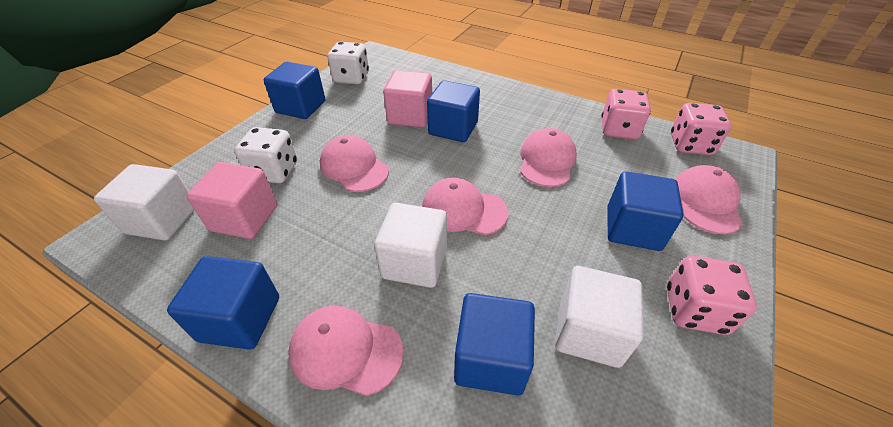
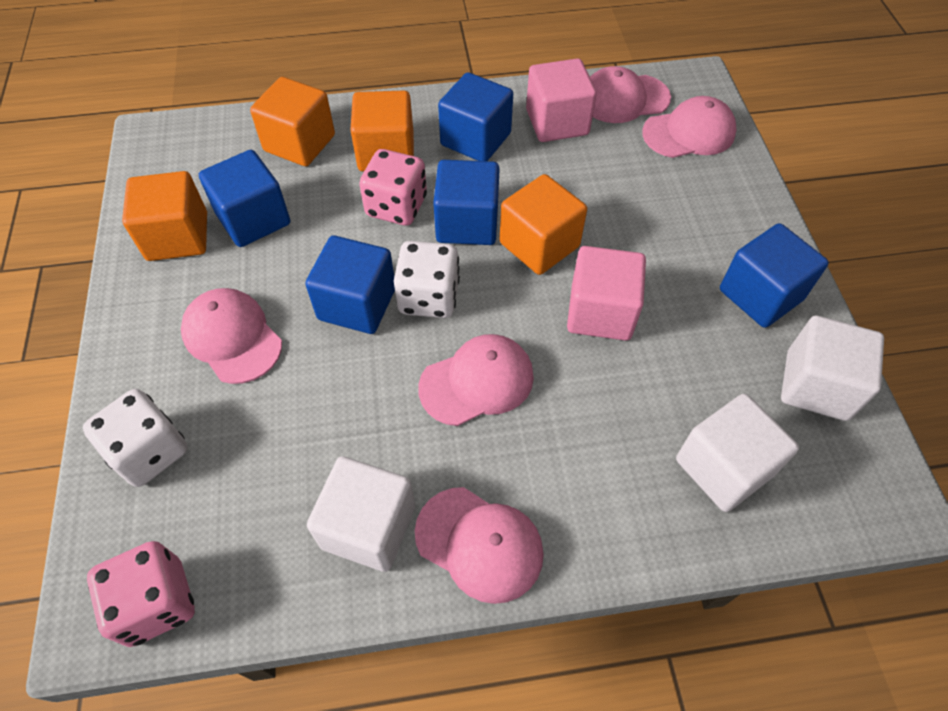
orange cube: 0 -> 4
pink dice: 3 -> 2

